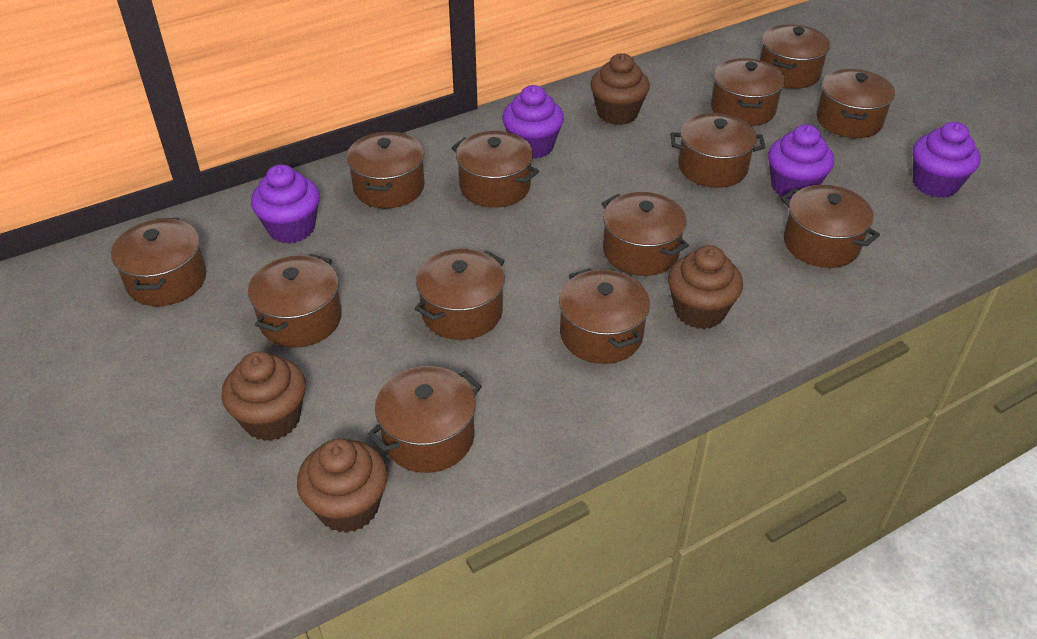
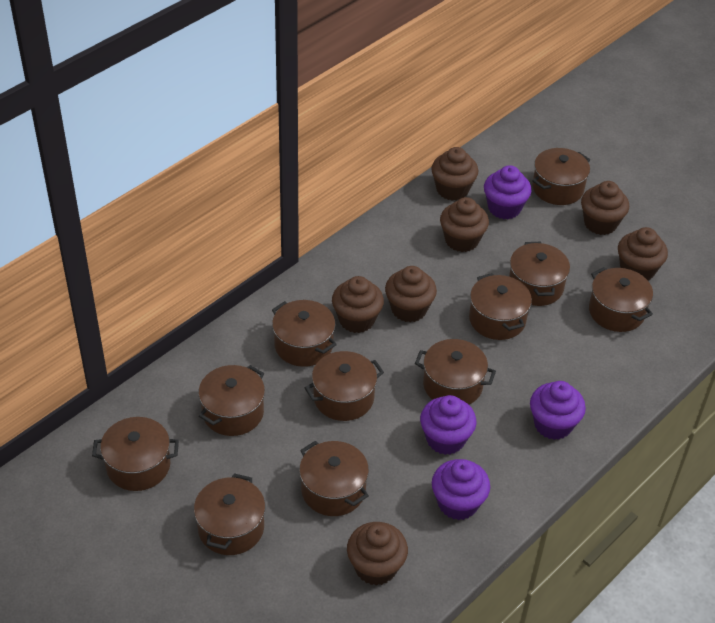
brown cupcake: 4 -> 7
brown pot: 13 -> 11

